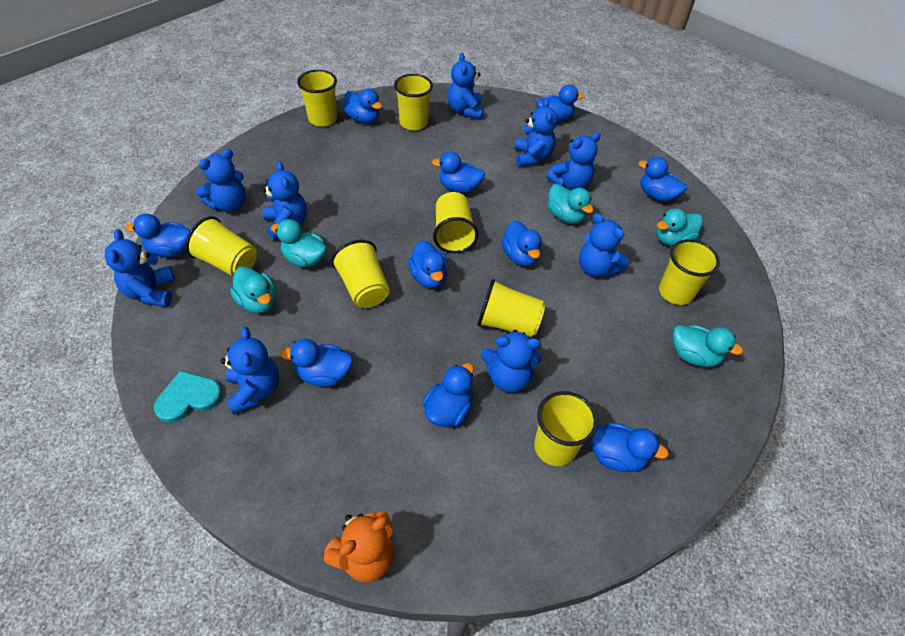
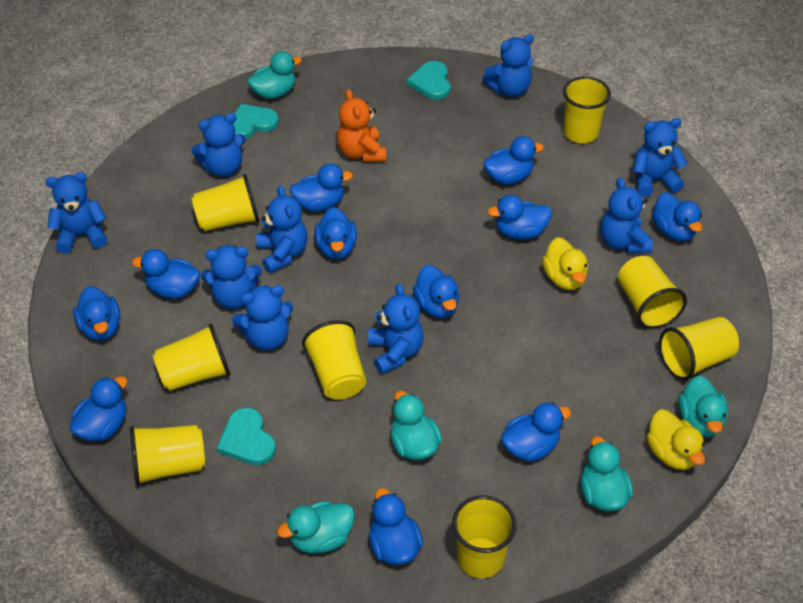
blue duck: 10 -> 11
turquoise heart: 1 -> 3
yellow duck: 0 -> 2

